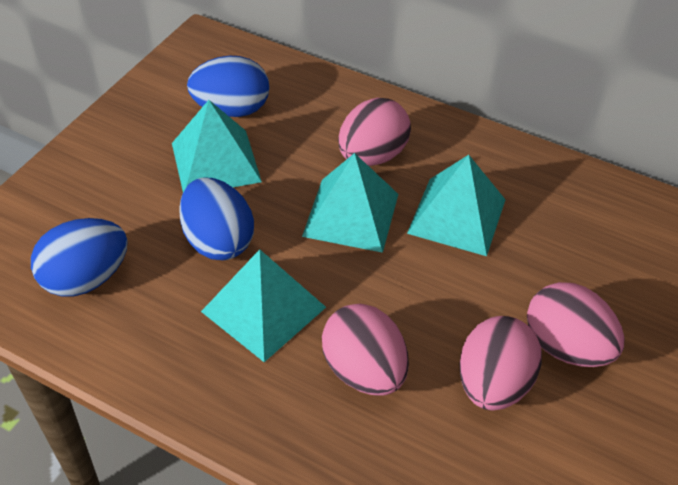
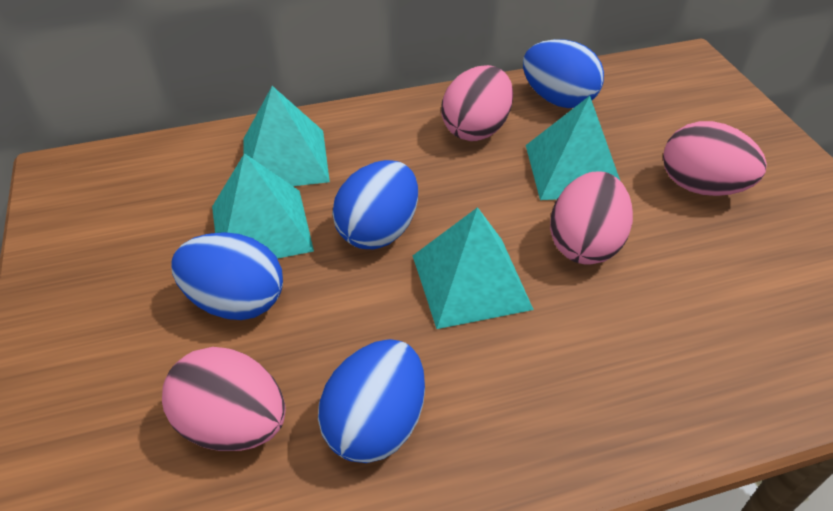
blue egg: 3 -> 4

